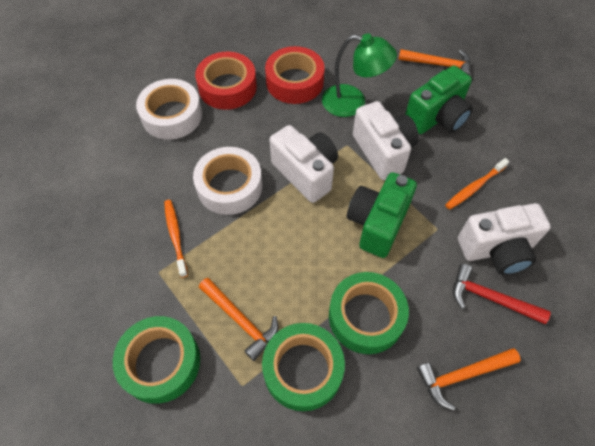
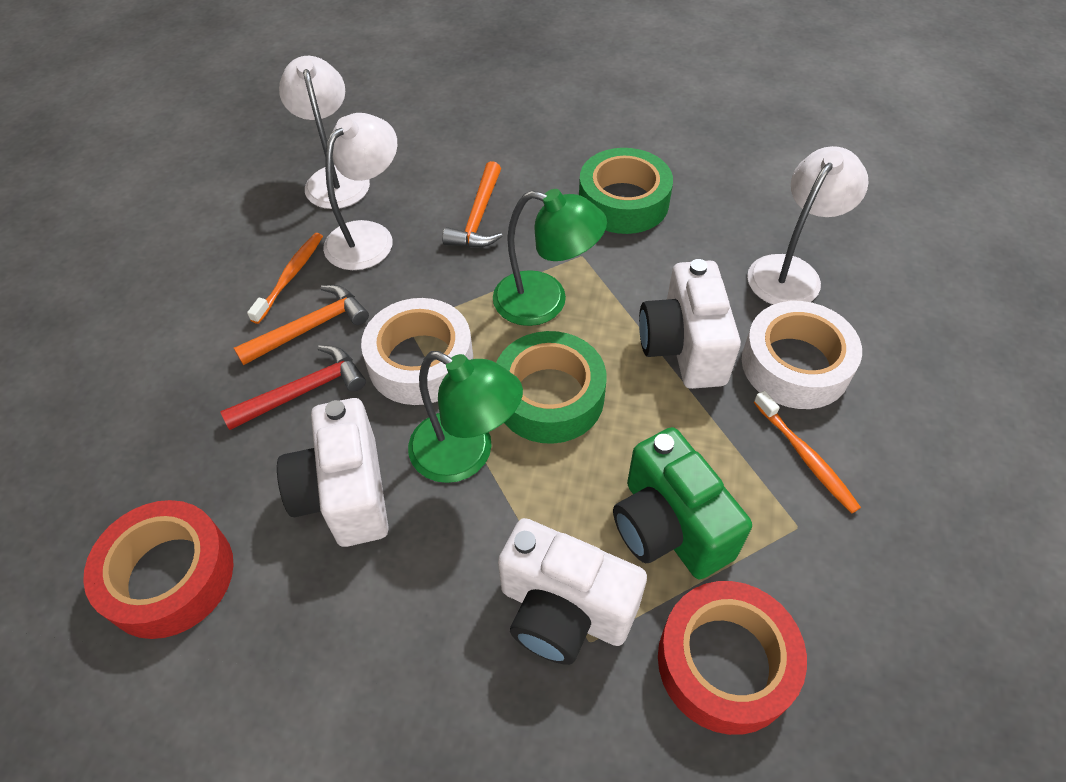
green camera: 2 -> 1
green lamp: 1 -> 2
green tape: 3 -> 2
orange hammer: 3 -> 2
white lamp: 0 -> 3

